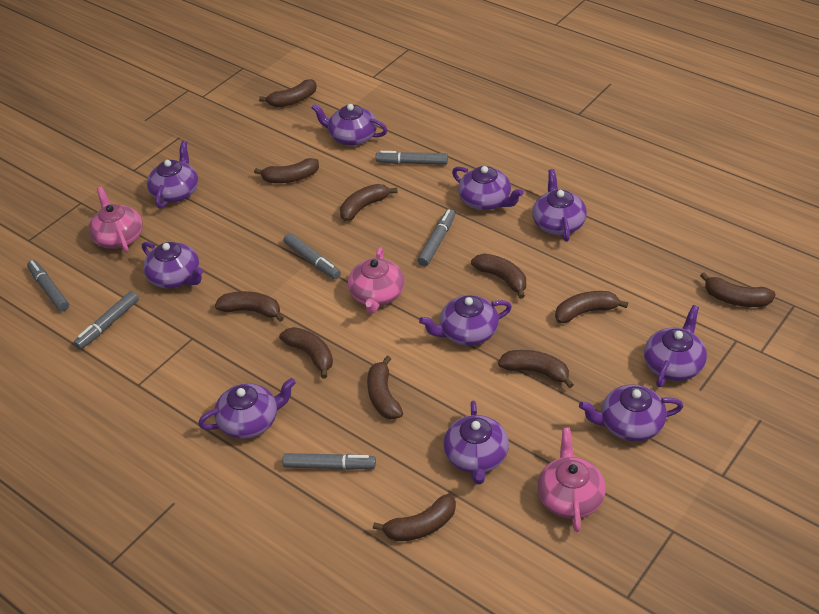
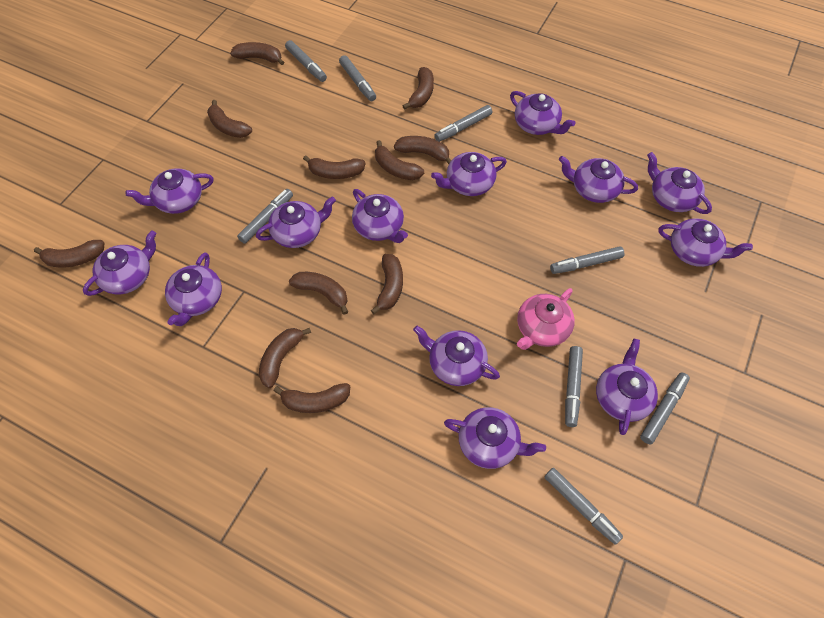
grey marker: 6 -> 8
pink teapot: 3 -> 1
purple teapot: 10 -> 13

